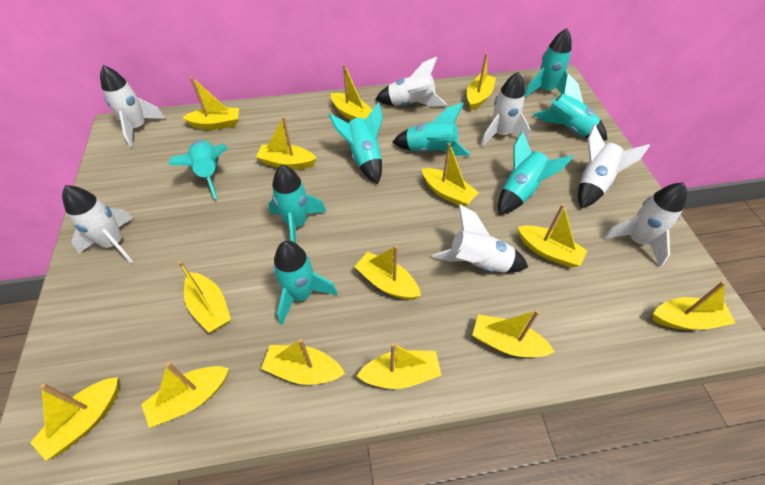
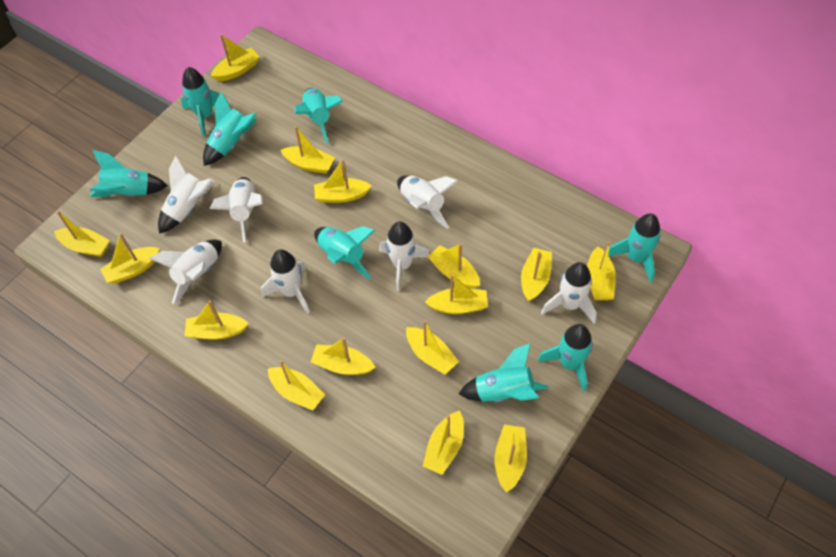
yellow boat: 14 -> 15

